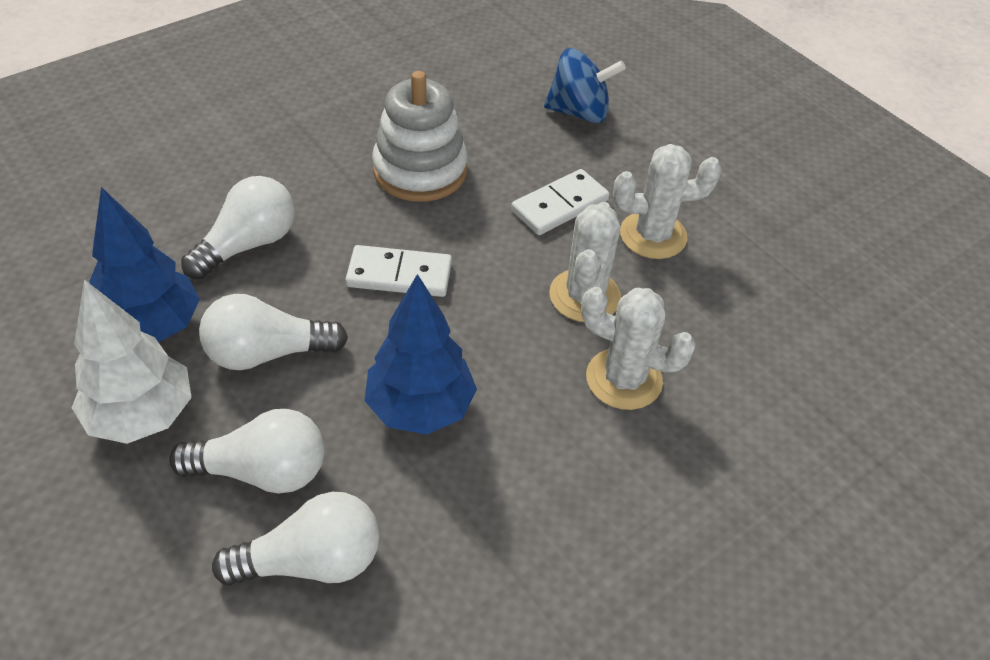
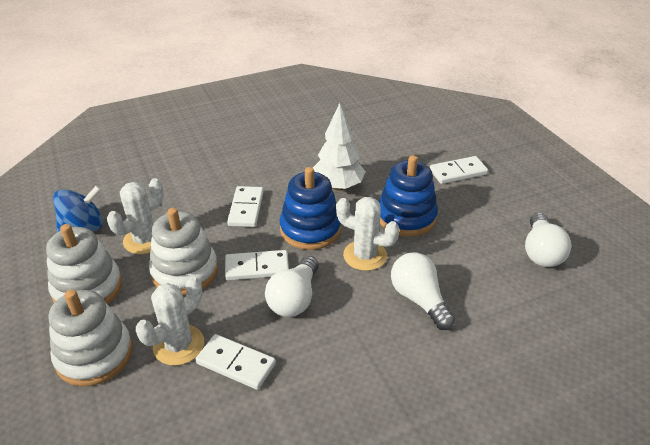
blue stacking toy: 0 -> 2
blue tree: 2 -> 0
white domino: 2 -> 4
white light bulb: 4 -> 3
white stacking toy: 1 -> 3

